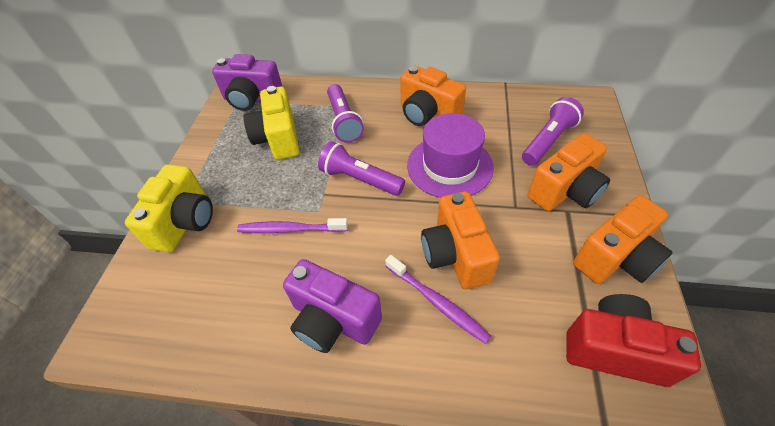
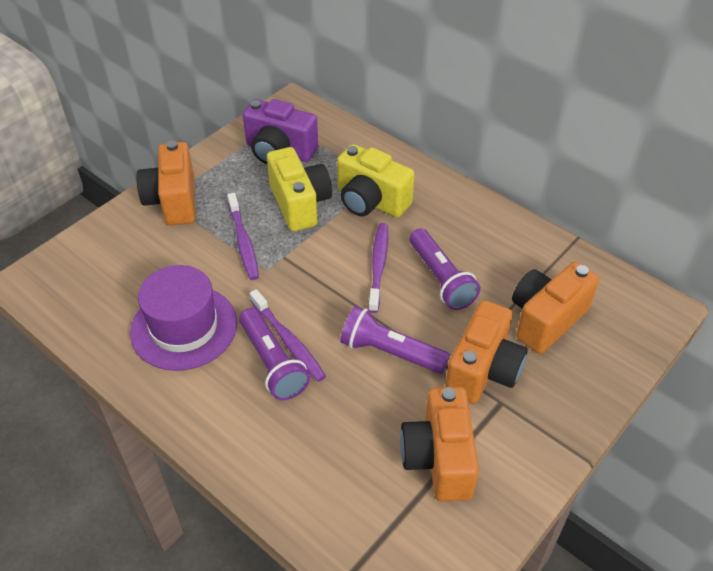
purple camera: 2 -> 1
purple toothbrush: 2 -> 3
red camera: 1 -> 0

